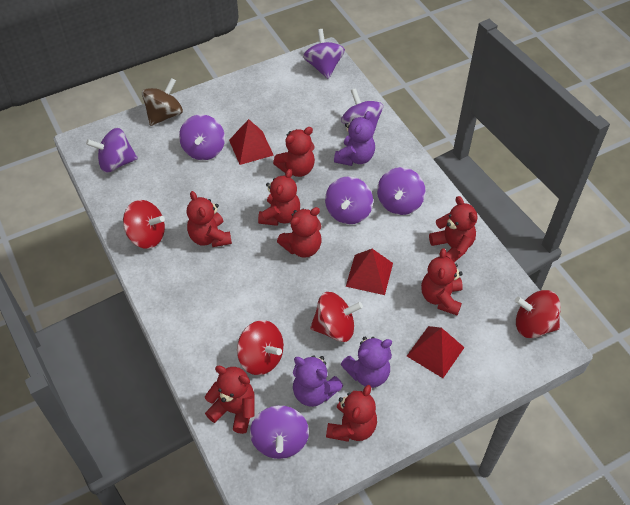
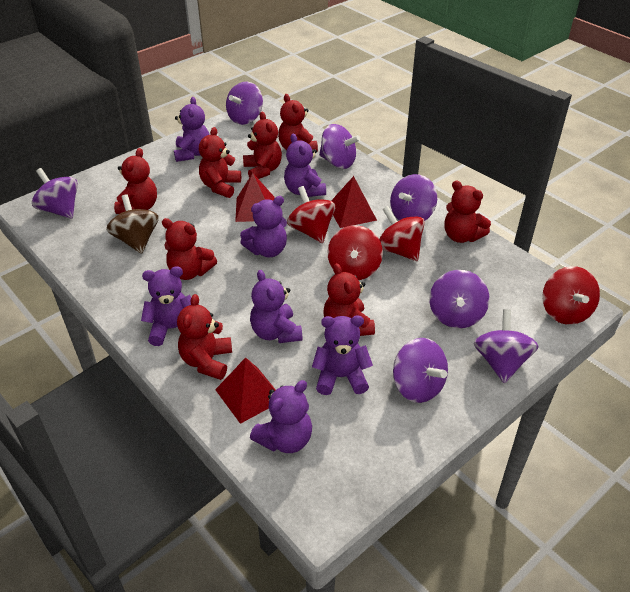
purple teddy bear: 3 -> 7

